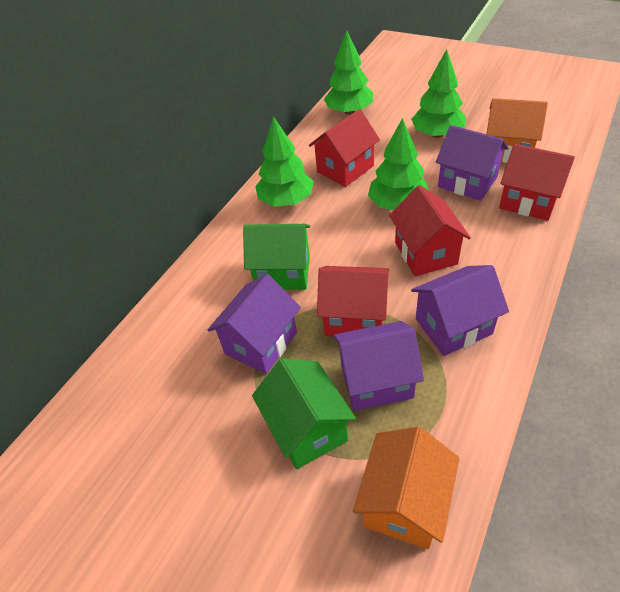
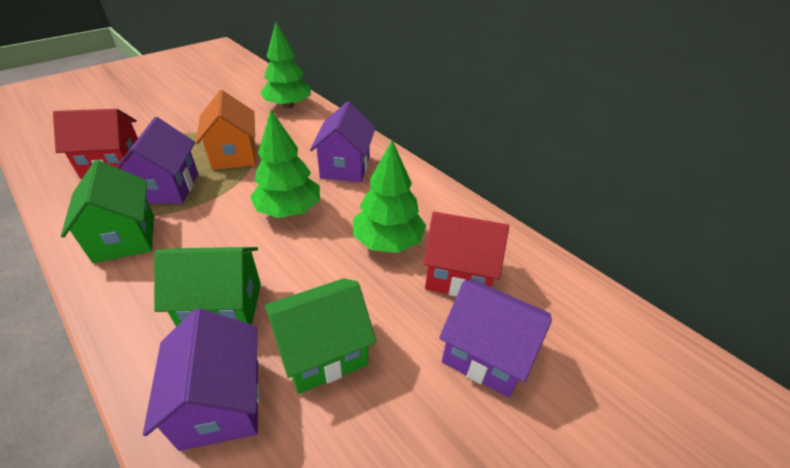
green house: 2 -> 3
green tree: 4 -> 3
orange house: 2 -> 1
red house: 4 -> 2

